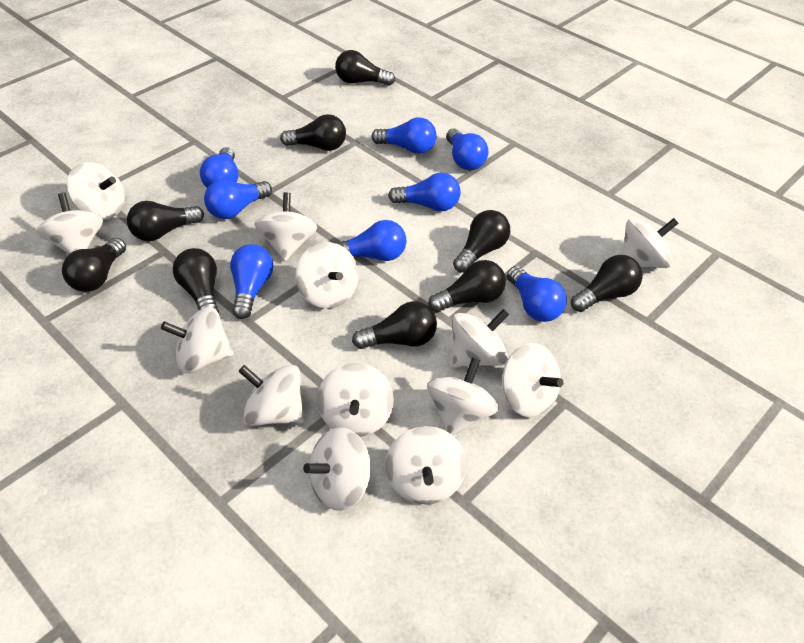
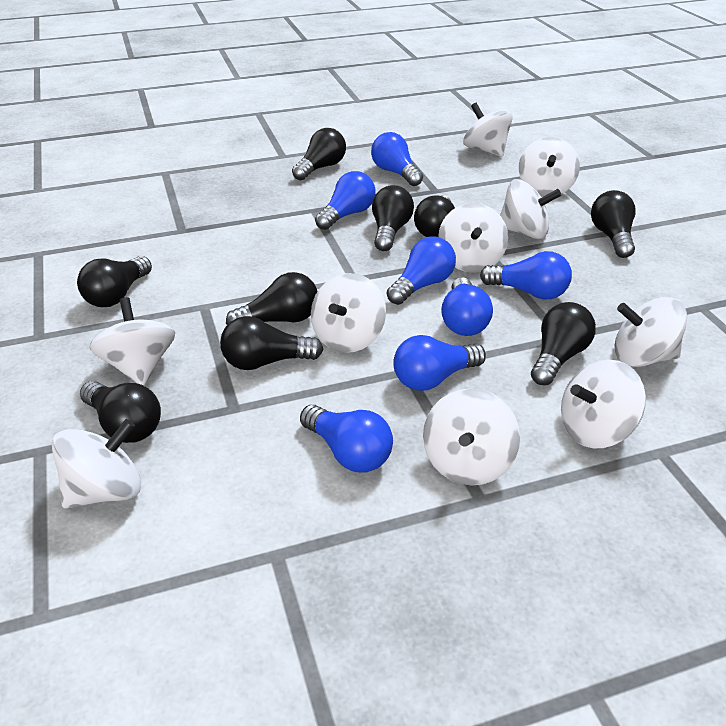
blue light bulb: 8 -> 7
white spinning top: 13 -> 10

